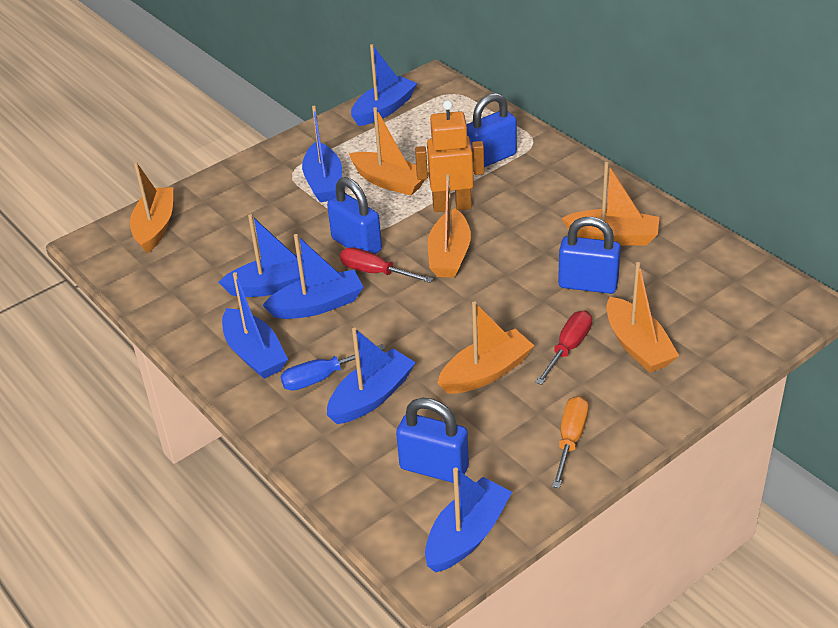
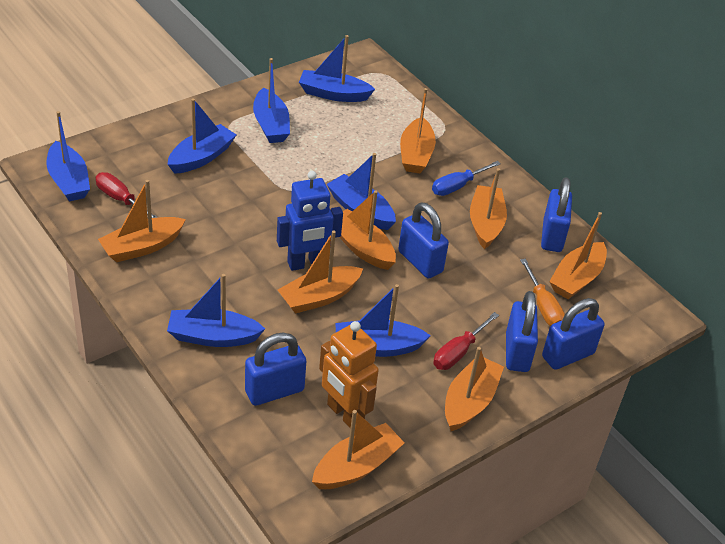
blue padlock: 4 -> 5
blue robot: 0 -> 1
orange boat: 6 -> 8

